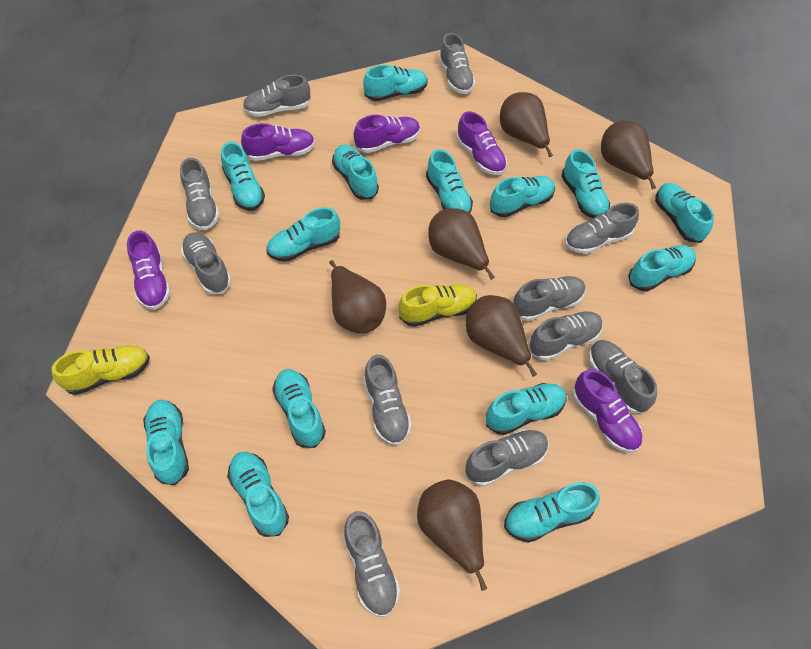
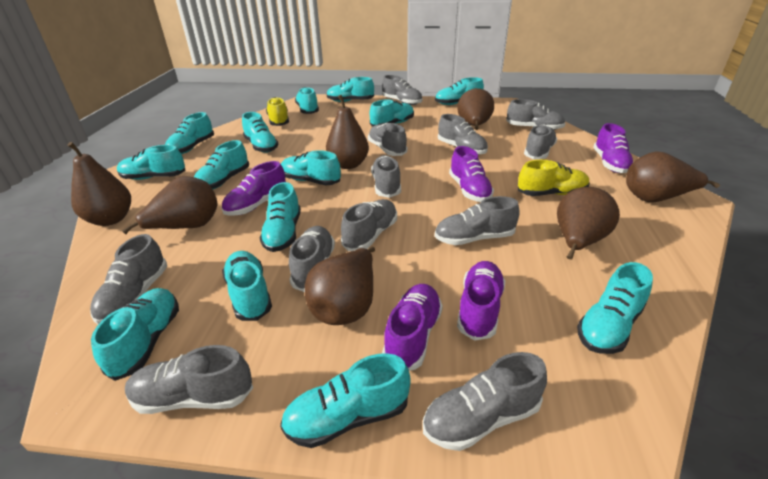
brown pear: 6 -> 7
grey shoe: 11 -> 12

